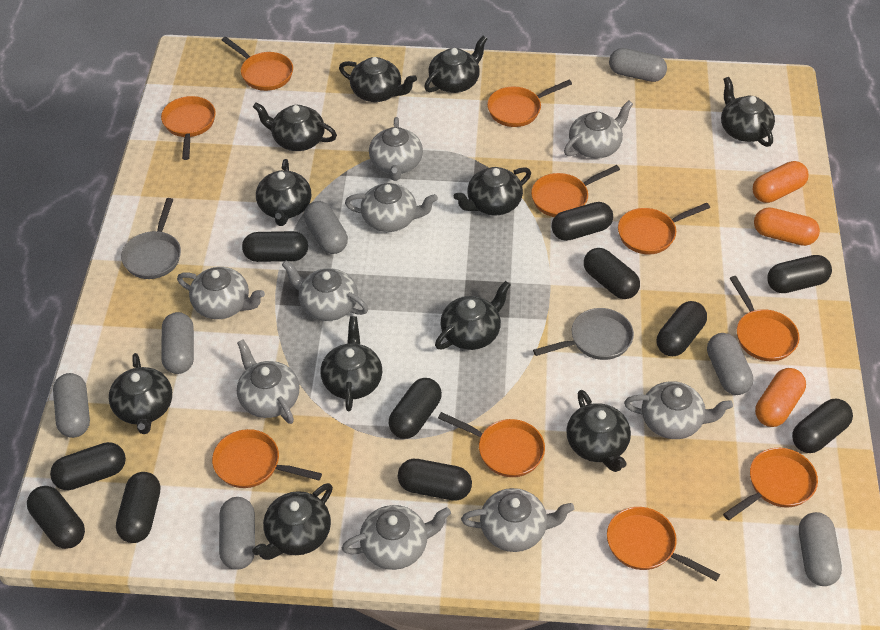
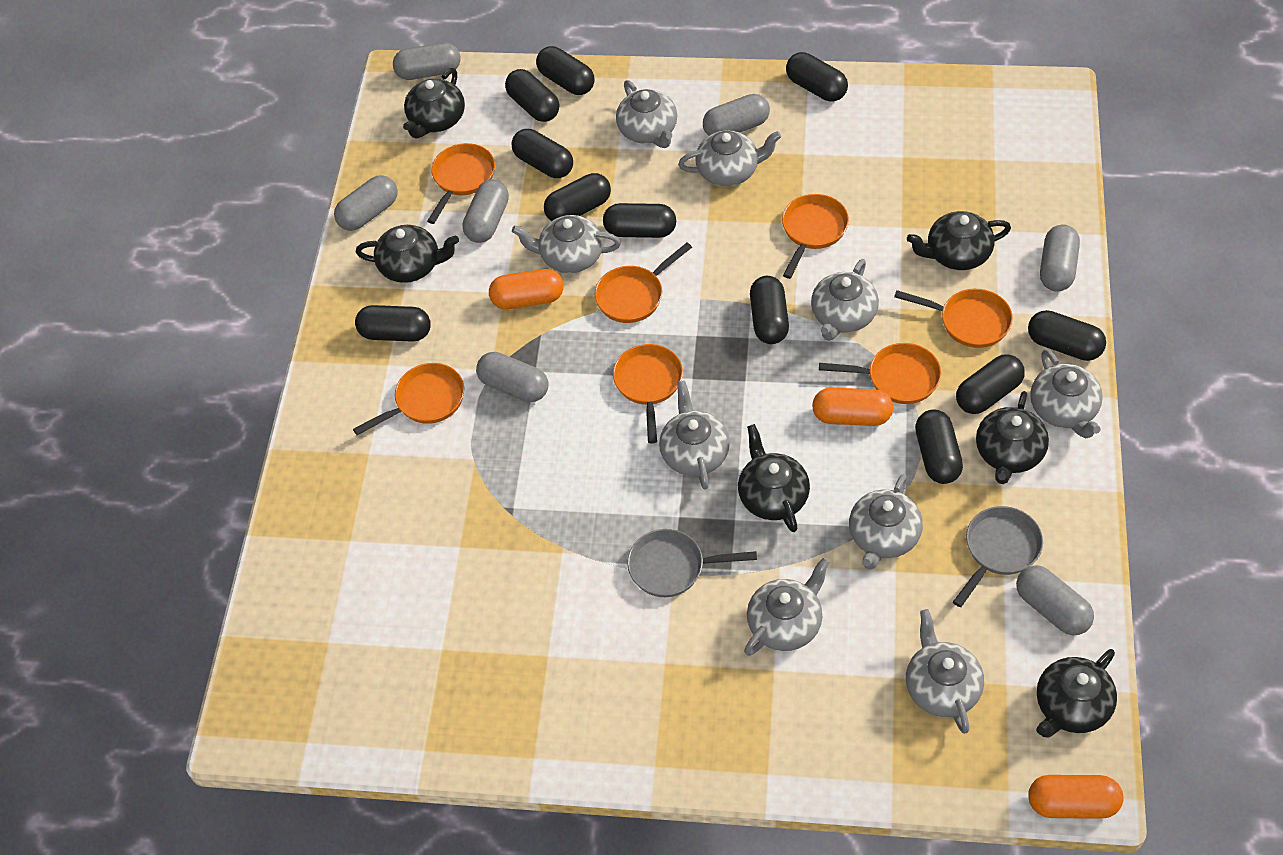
black teapot: 11 -> 6
orange pan: 10 -> 7

